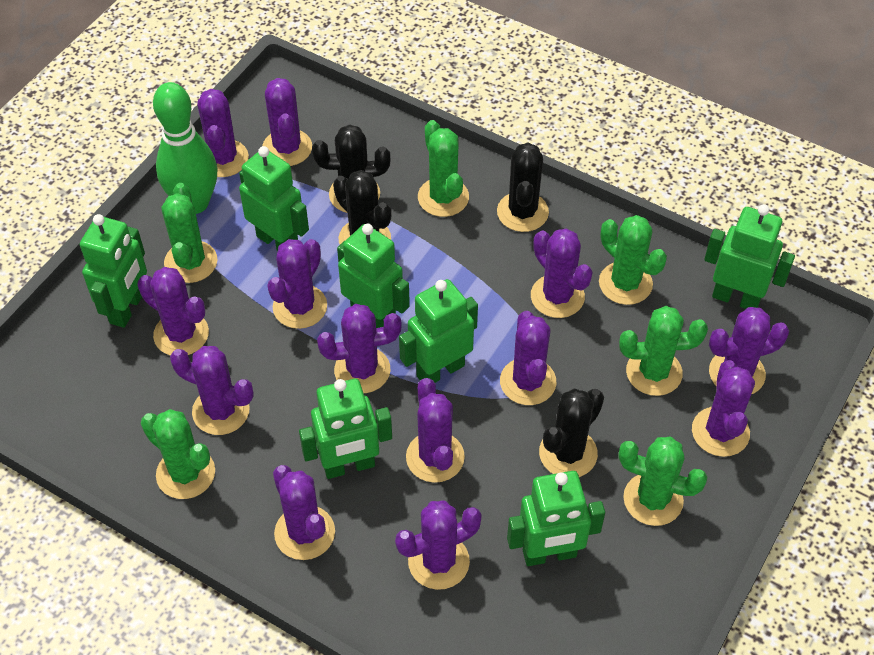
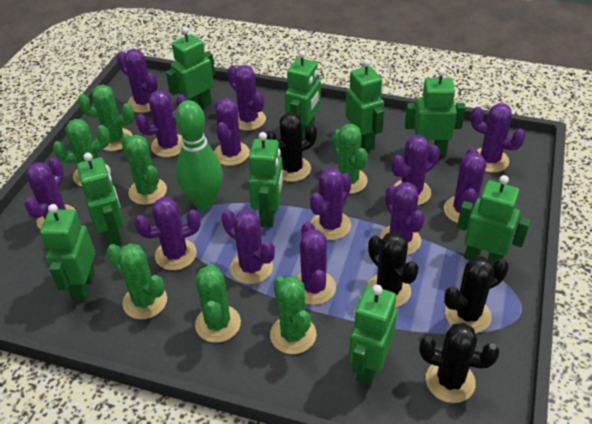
green cactus: 6 -> 7
green robot: 7 -> 9

